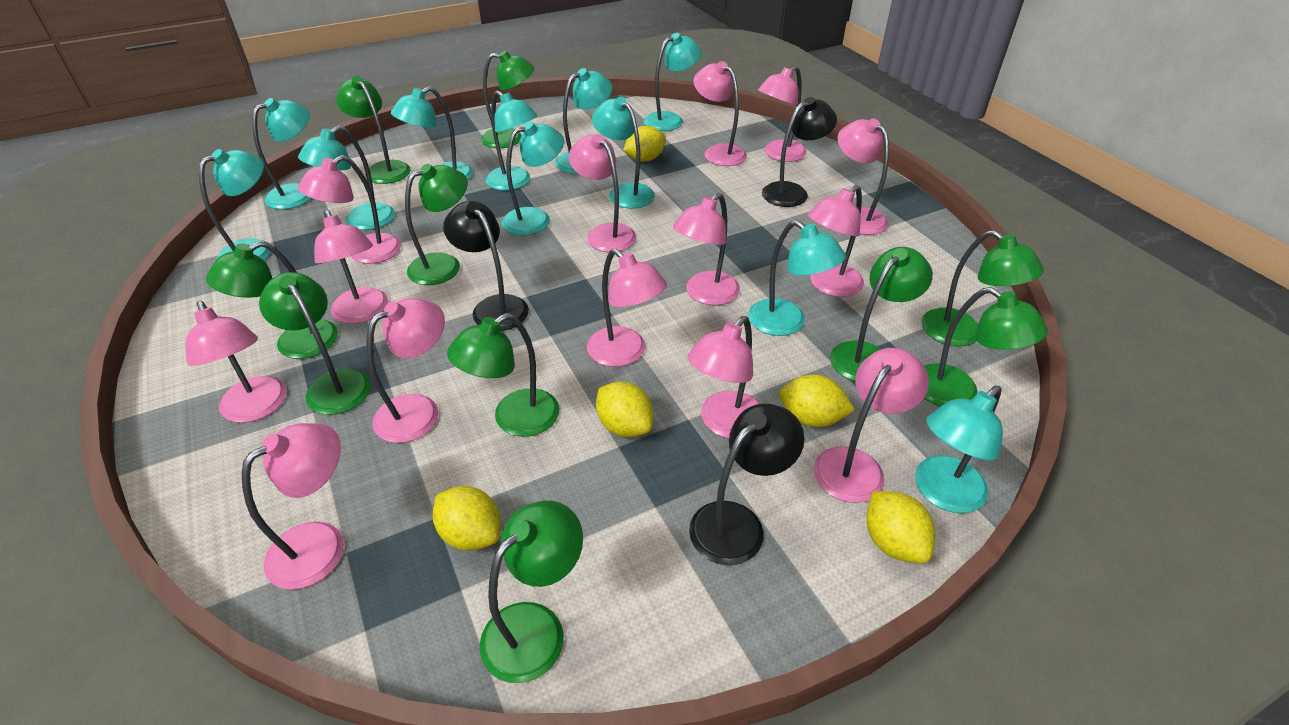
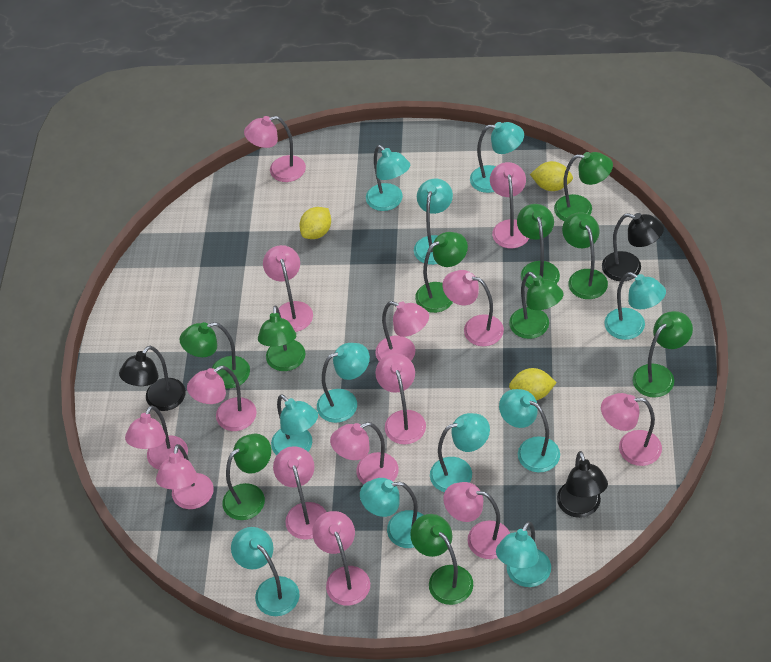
yellow lemon: 5 -> 3

